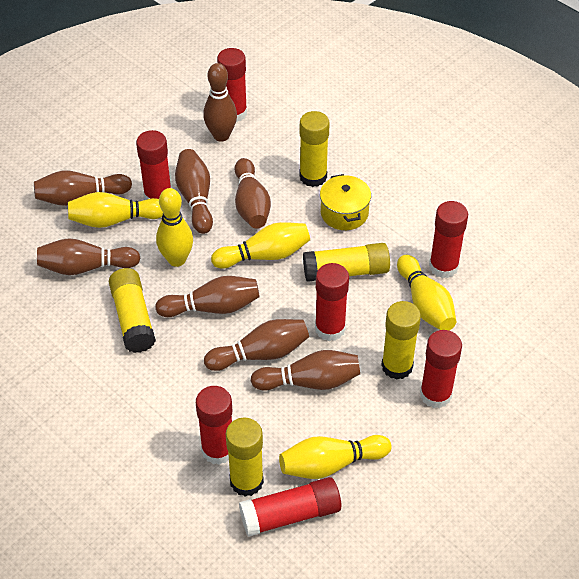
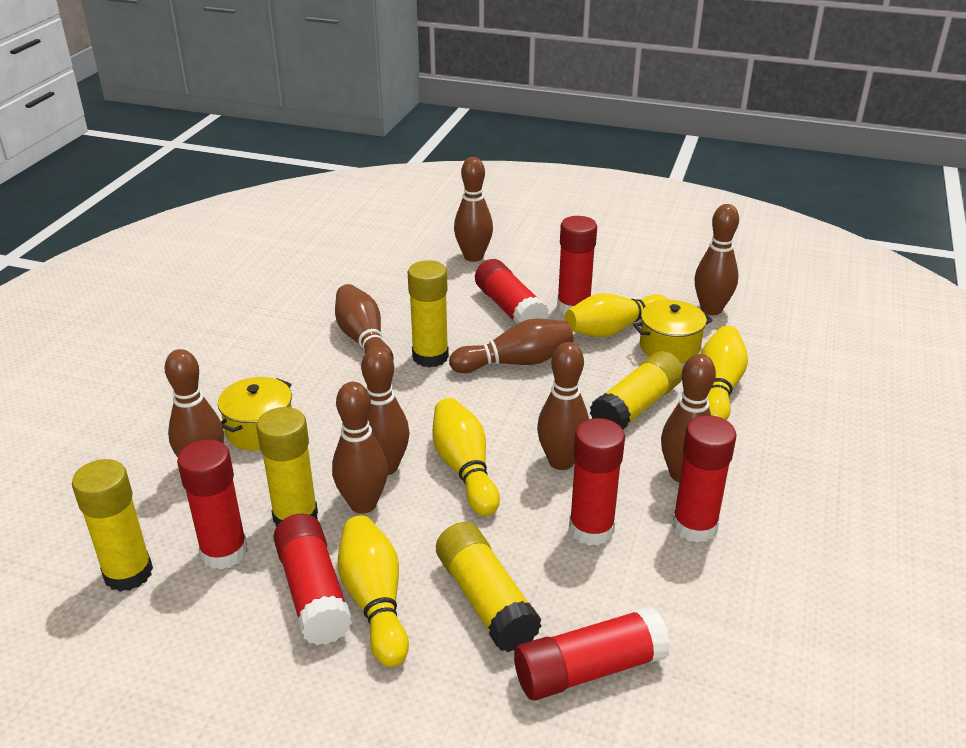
brown bowling pin: 8 -> 9
yellow bowling pin: 5 -> 4
yellow pot: 1 -> 2

